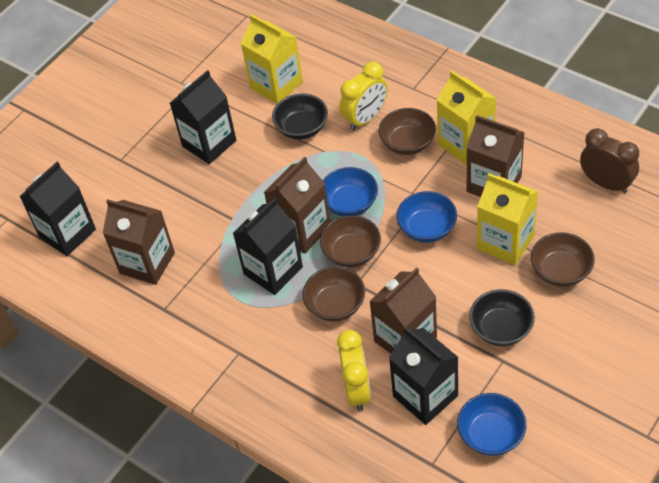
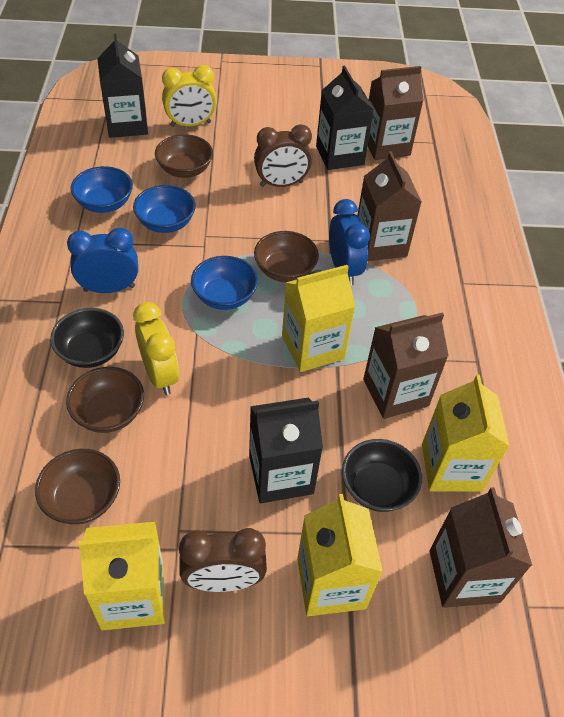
black carton: 4 -> 3
blue clock: 0 -> 2
brown clock: 1 -> 2
yellow carton: 3 -> 4

